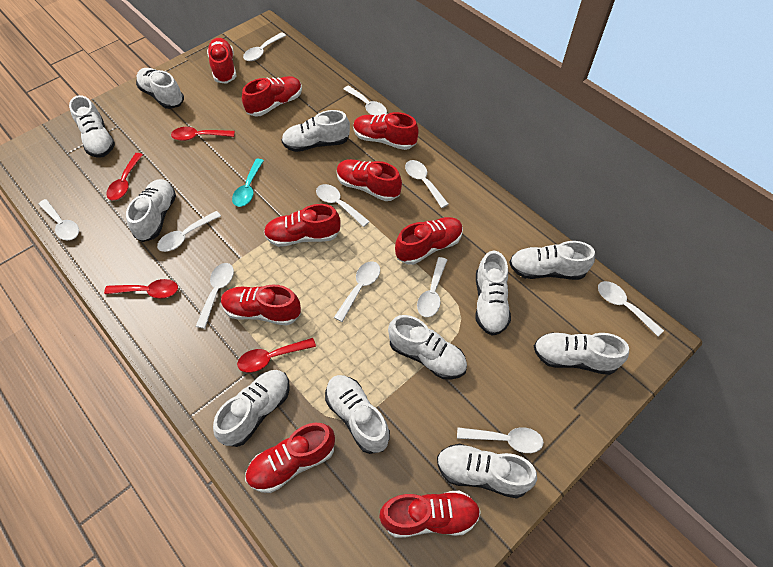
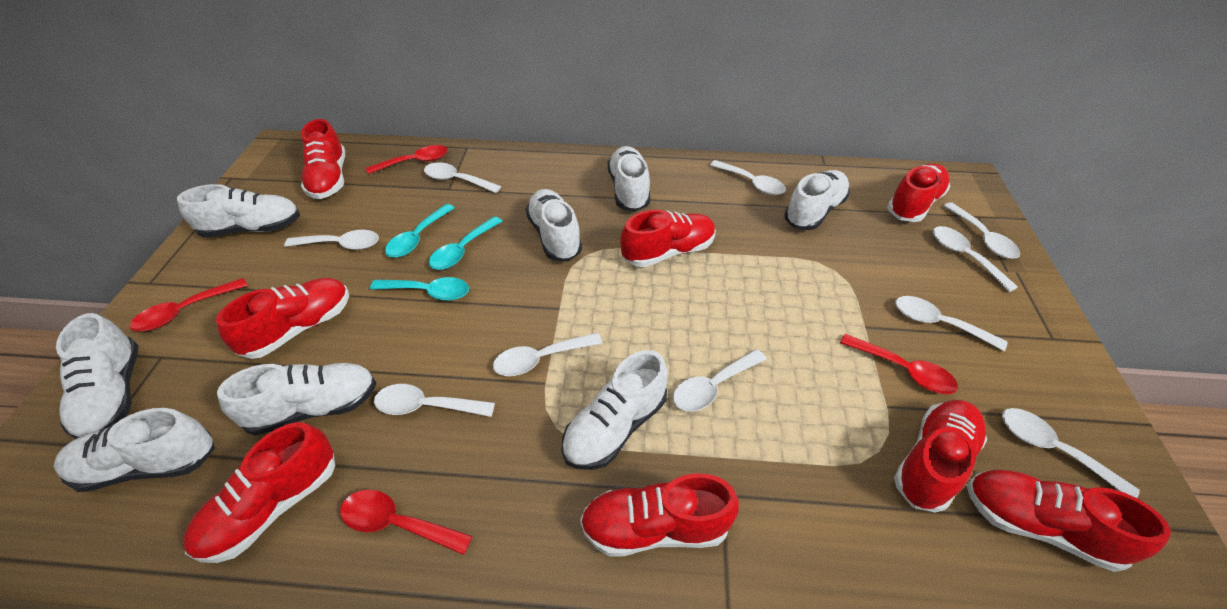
red shoe: 9 -> 8
turquoise spoon: 1 -> 3
white shoe: 11 -> 8
white spoon: 11 -> 10

